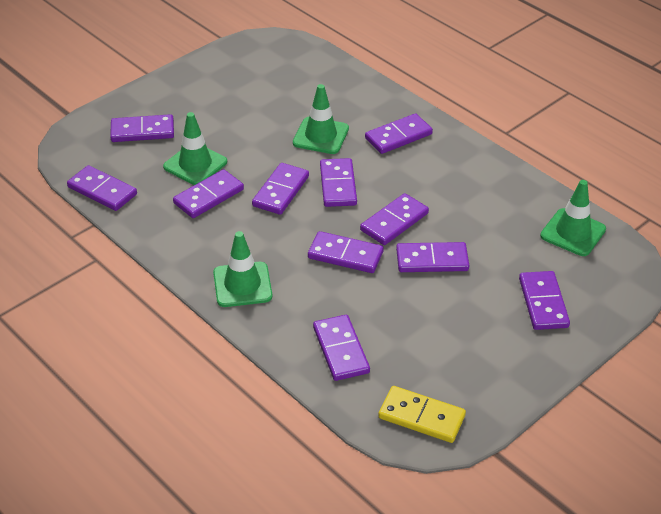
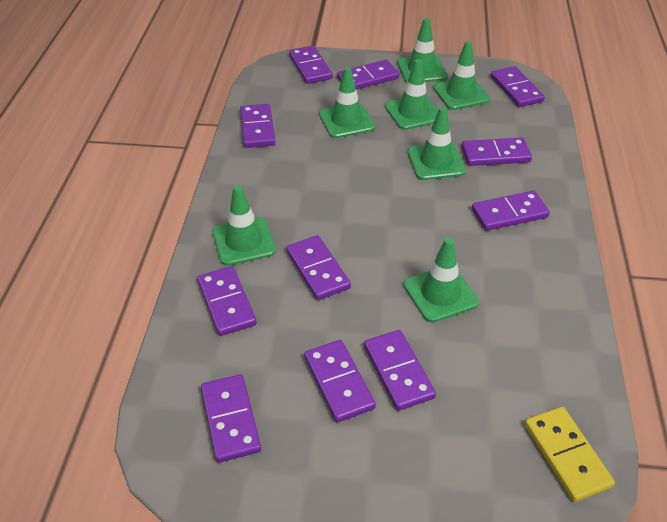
green traffic cone: 4 -> 7

